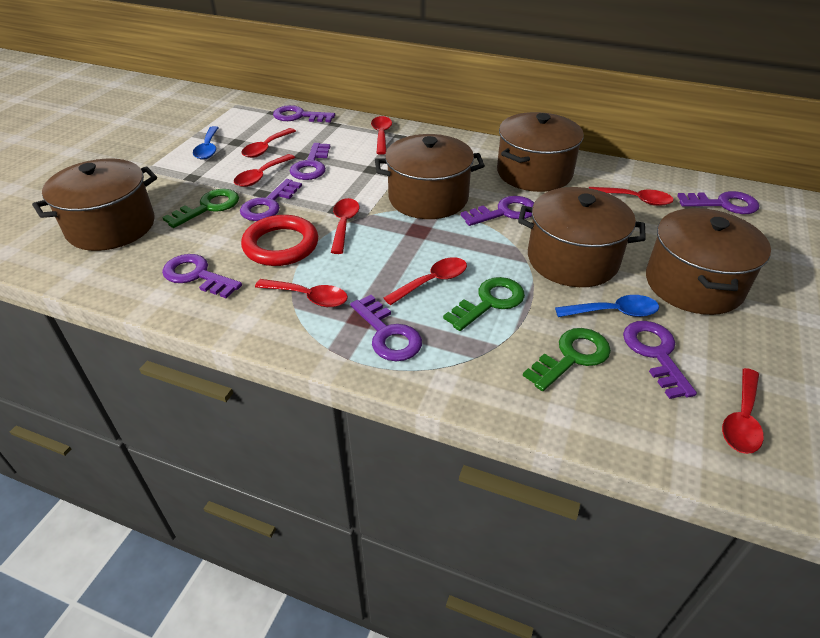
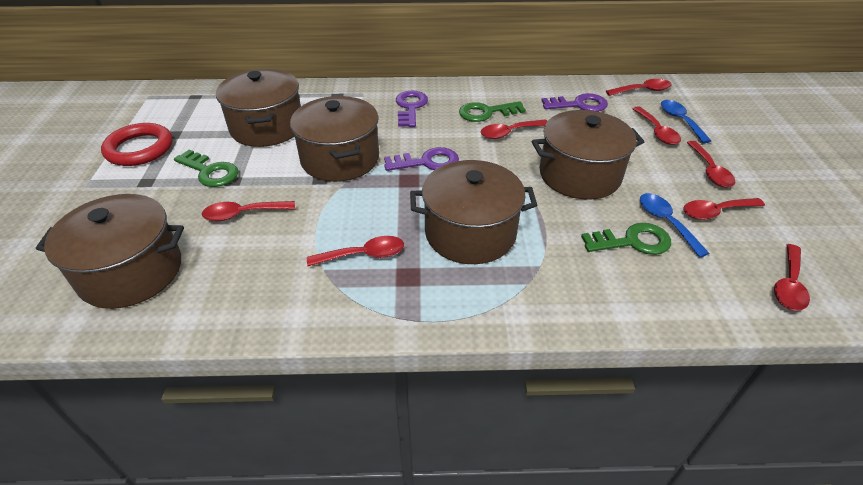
purple key: 8 -> 3

